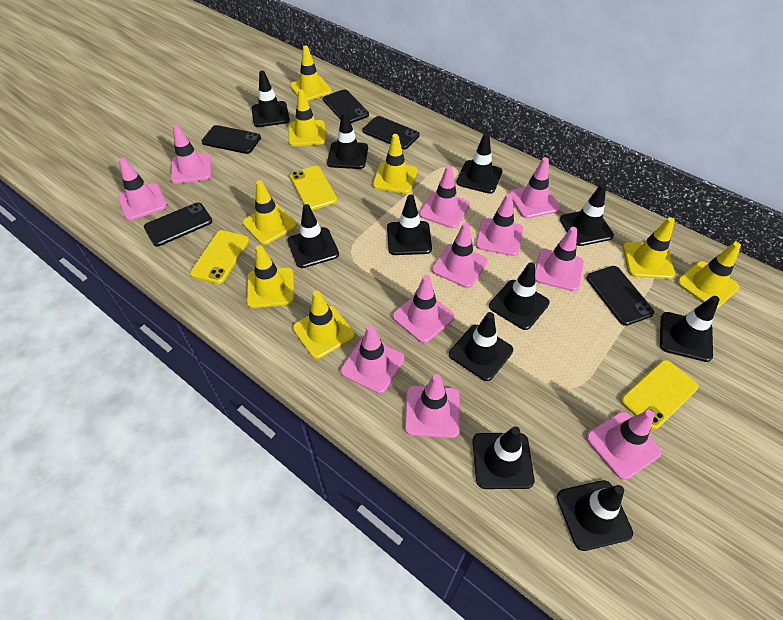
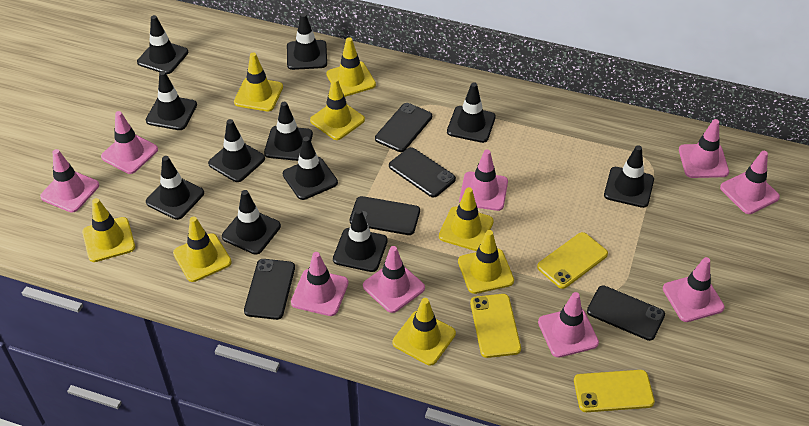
pink traffic cone: 11 -> 9

